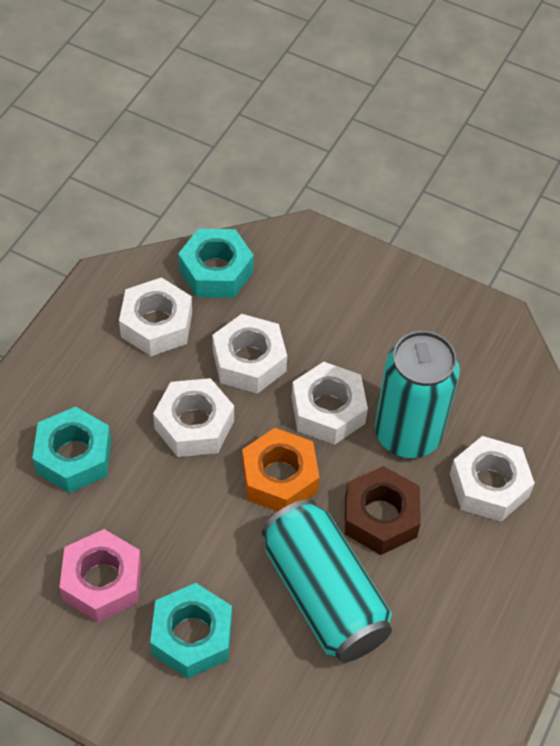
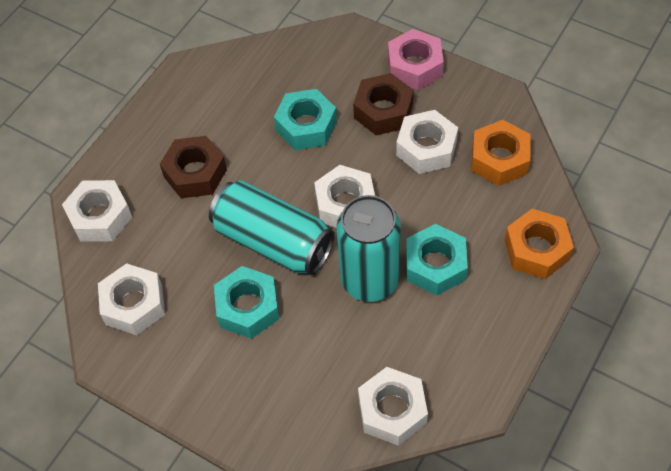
brown nut: 1 -> 2
orange nut: 1 -> 2

